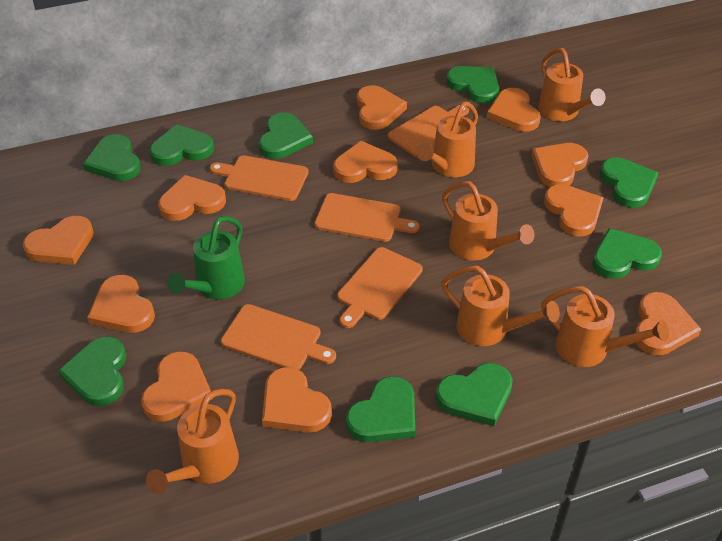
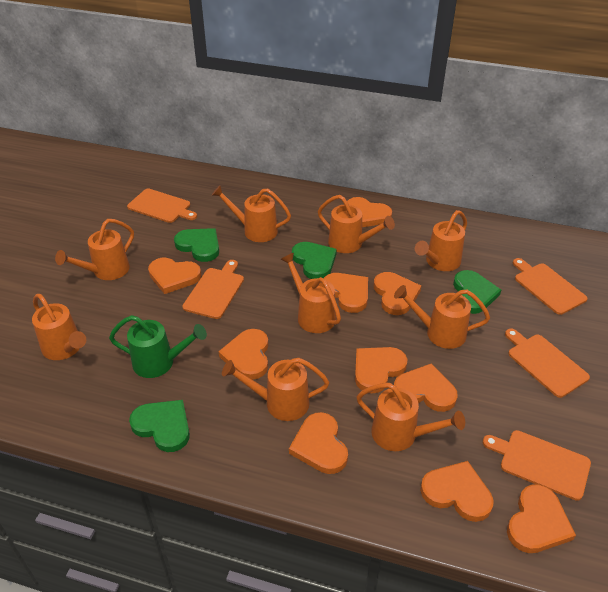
green heart: 9 -> 4
orange heart: 11 -> 10
orange watering can: 6 -> 9

